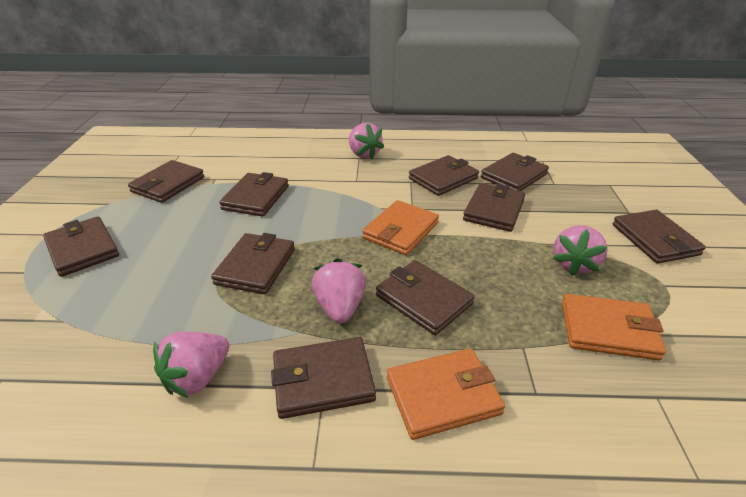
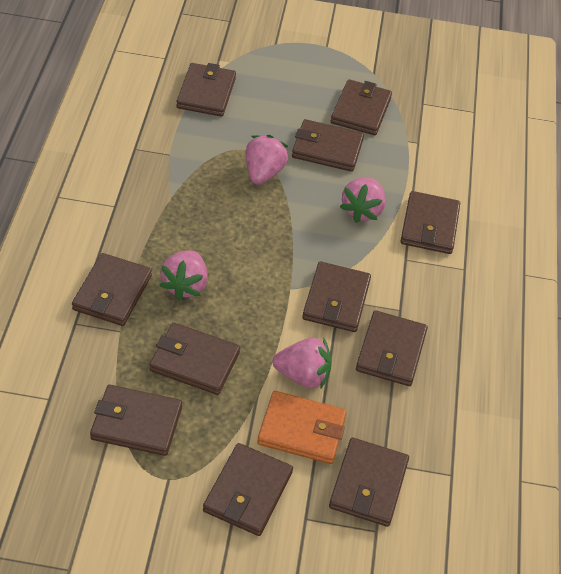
brown wallet: 10 -> 11
orange wallet: 3 -> 1

